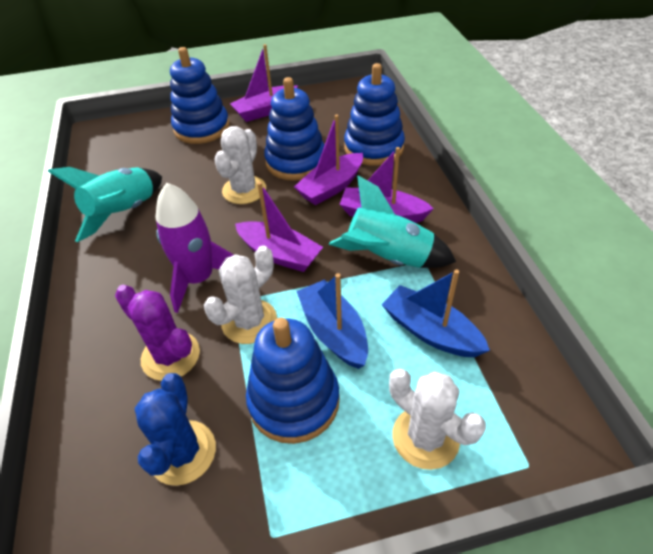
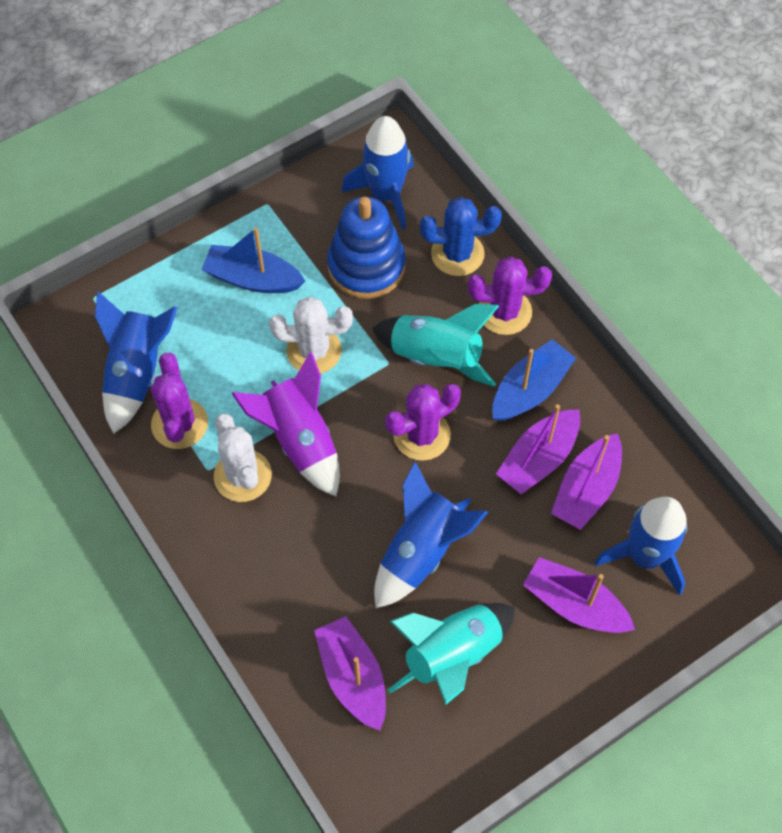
blue rocket: 0 -> 4
blue stacking toy: 4 -> 1
purple cactus: 1 -> 3
white cactus: 3 -> 2

